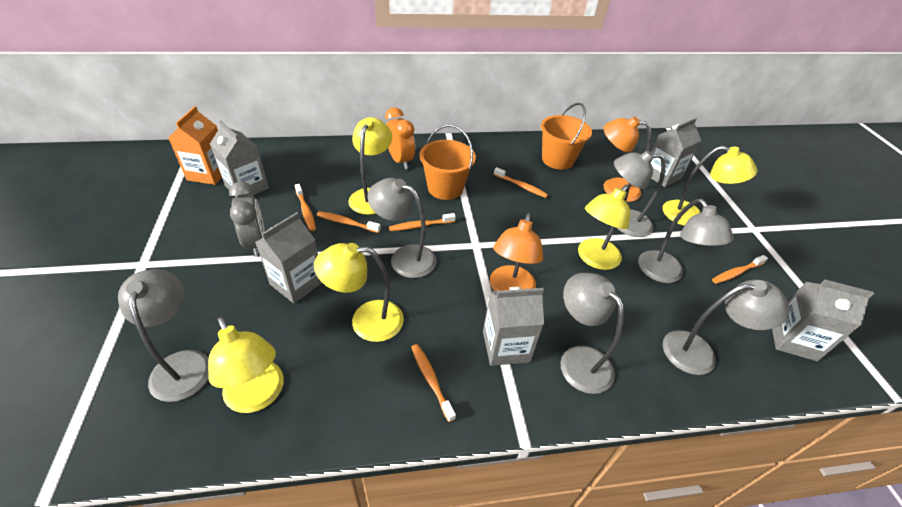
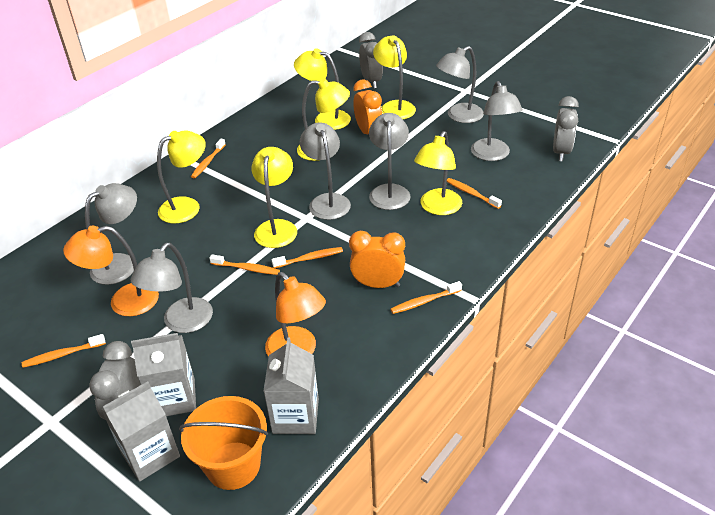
grey carton: 5 -> 3
grey clock: 1 -> 3
orange bucket: 2 -> 1
orange carton: 1 -> 0
orange clock: 1 -> 2
yellow lamp: 5 -> 6

